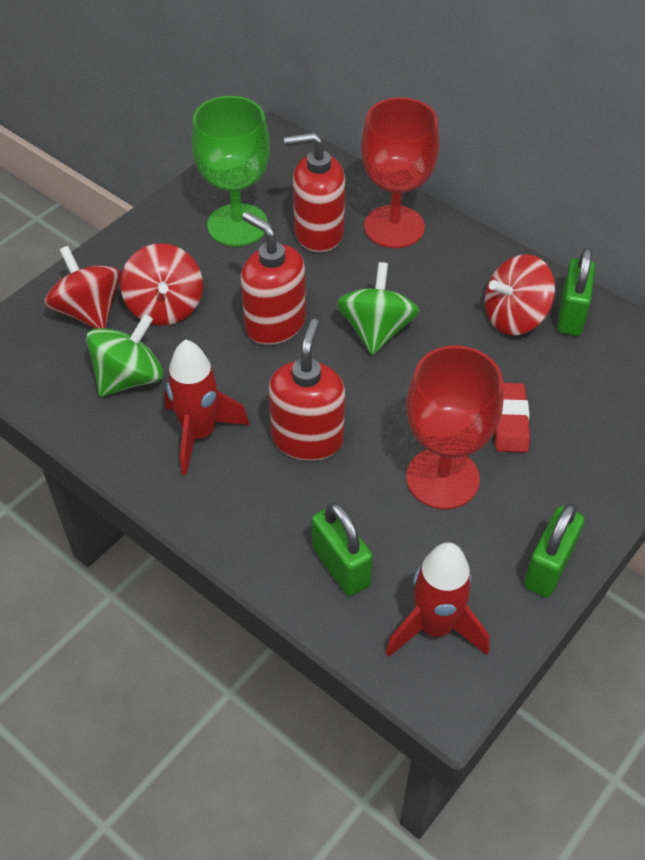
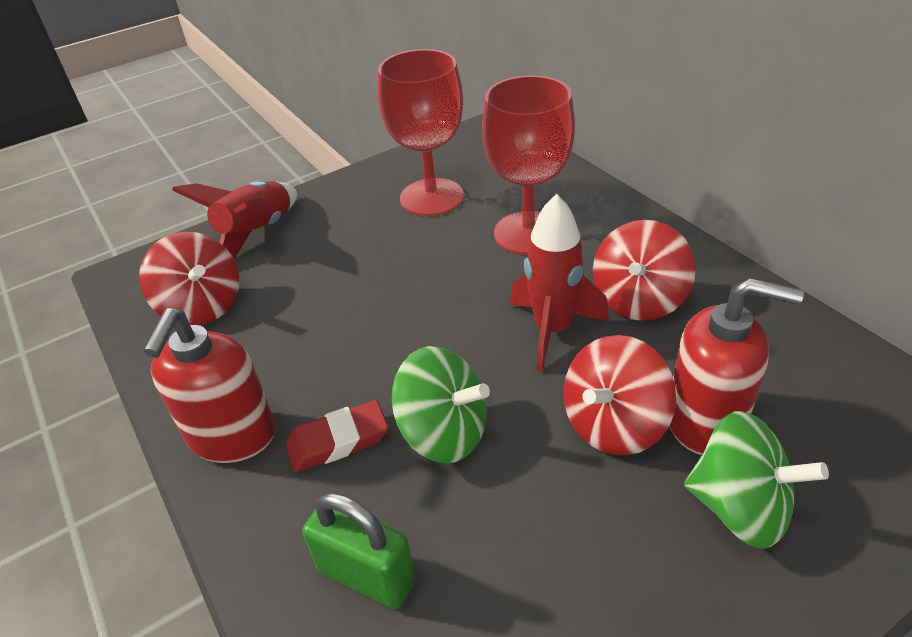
green goblet: 1 -> 0
green padlock: 3 -> 1
red soap dispenser: 3 -> 2

